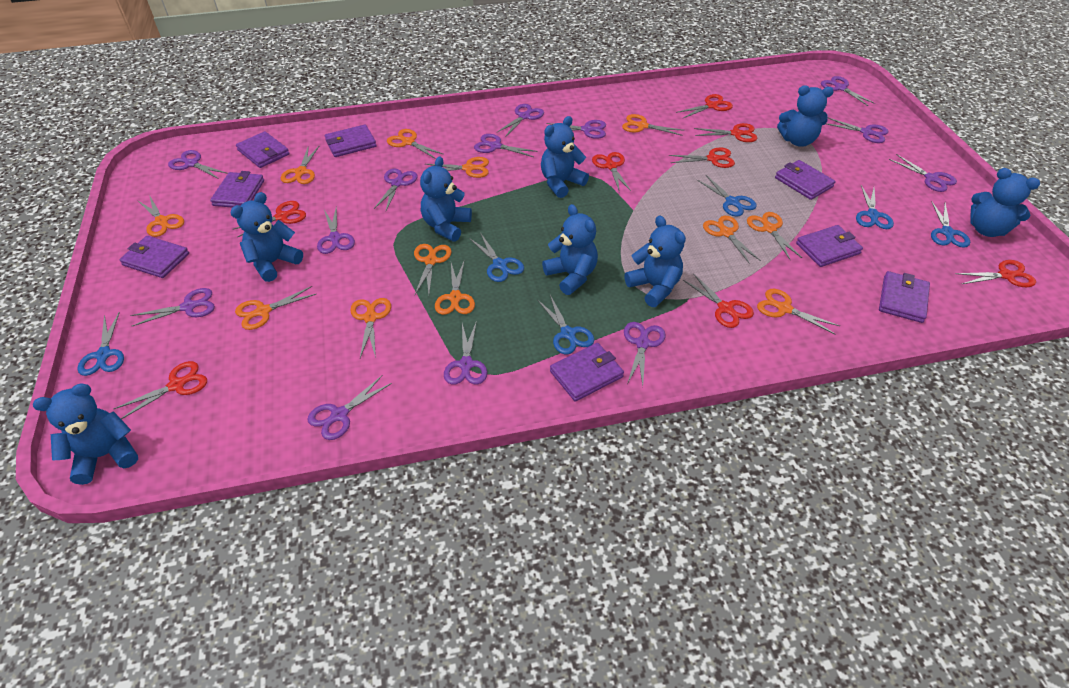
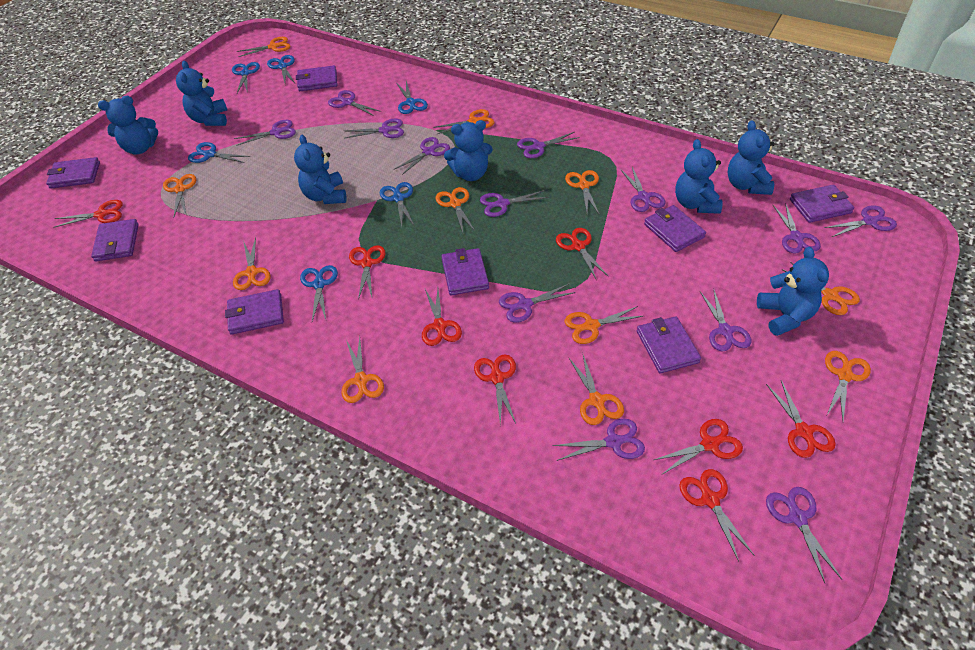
blue teddy bear: 8 -> 7
orange scissors: 12 -> 11

